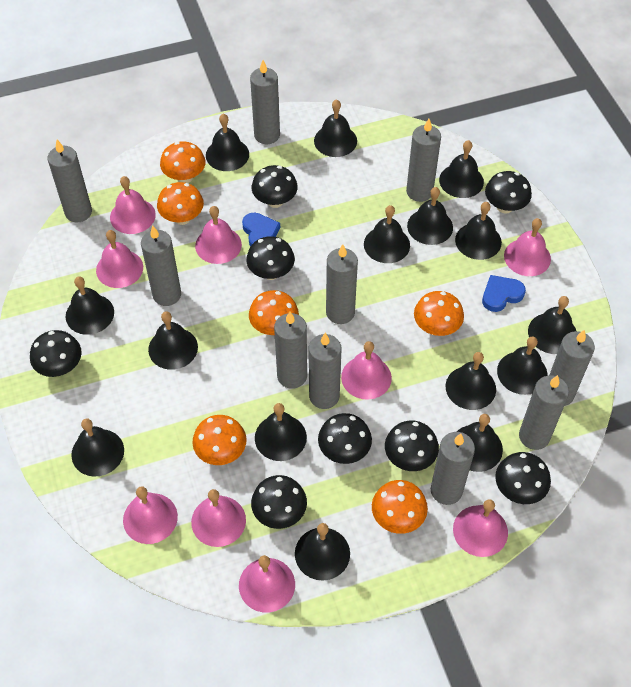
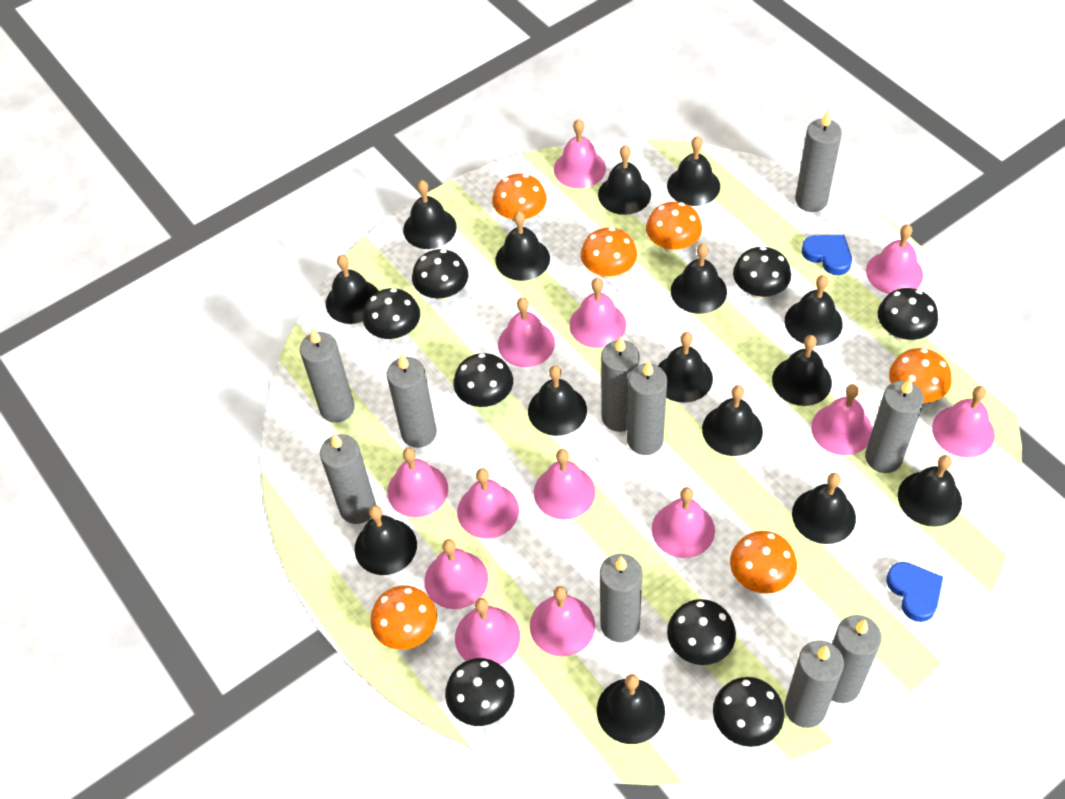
pink bell: 9 -> 13

